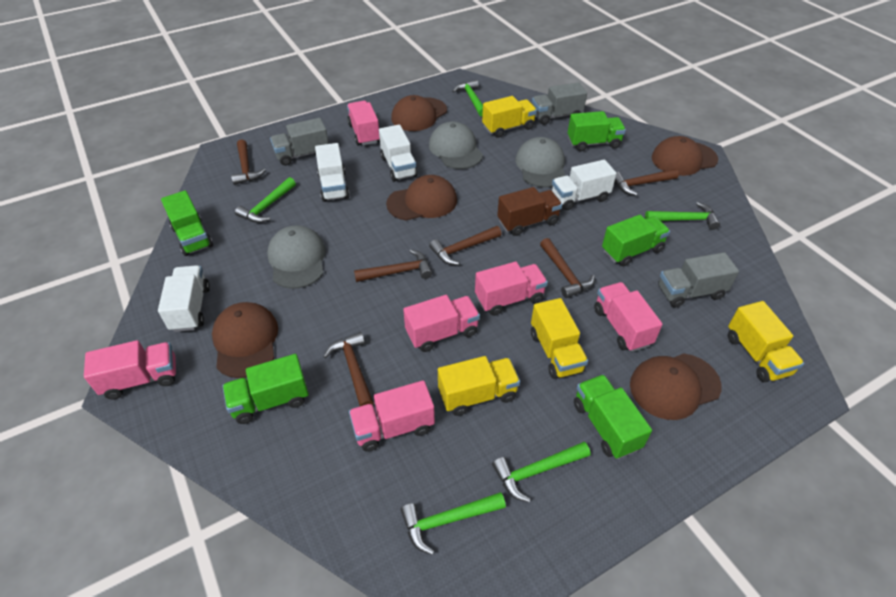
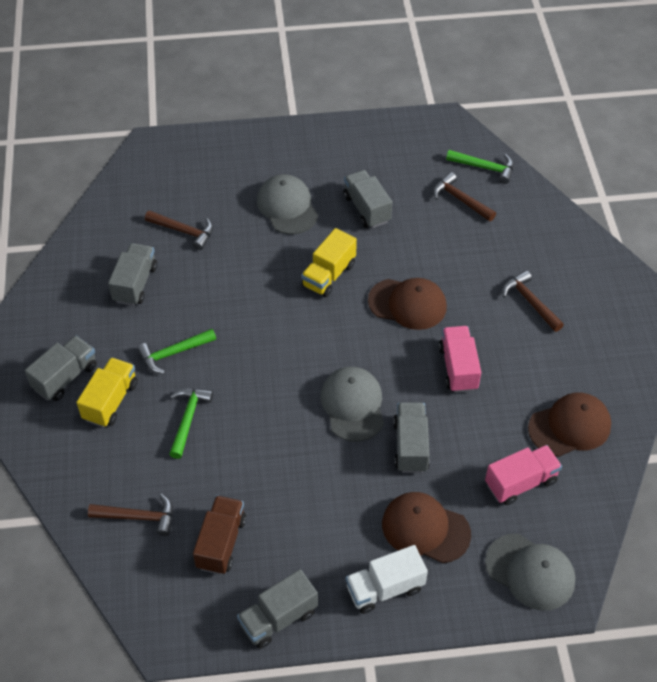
brown cap: 5 -> 3
brown hammer: 6 -> 4
green hammer: 5 -> 3
green truck: 5 -> 0
grey truck: 3 -> 5
pink truck: 6 -> 2
white truck: 4 -> 1
yellow truck: 4 -> 2

